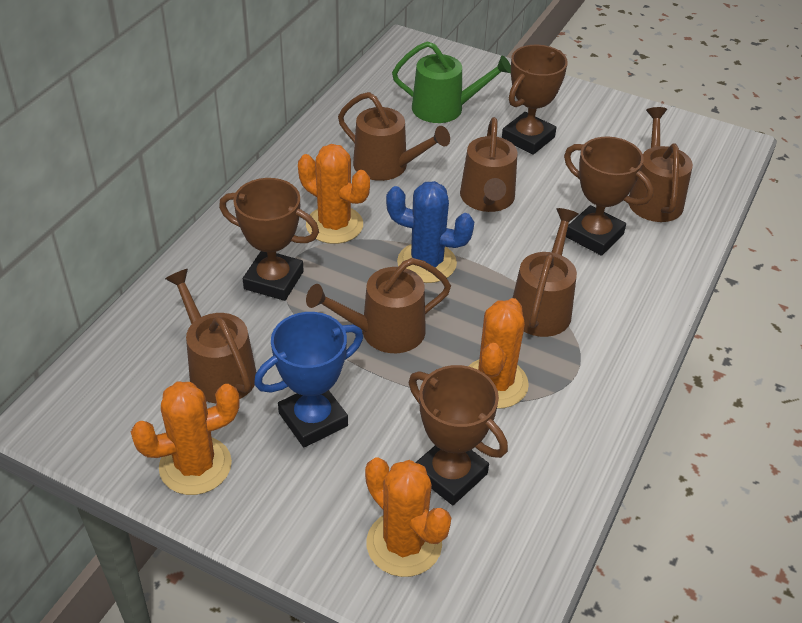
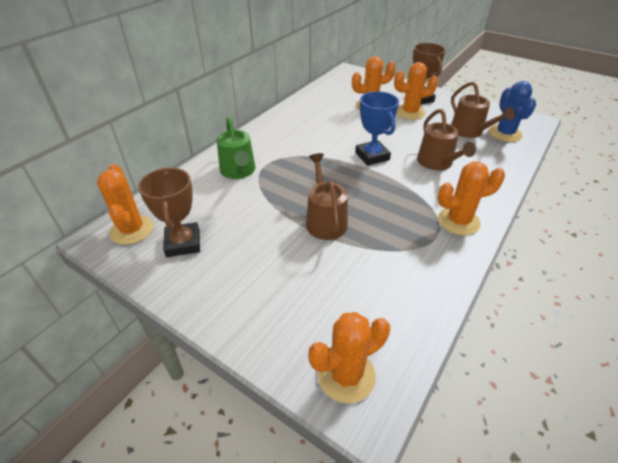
brown trophy: 4 -> 2
brown watering can: 6 -> 3
orange cactus: 4 -> 5

